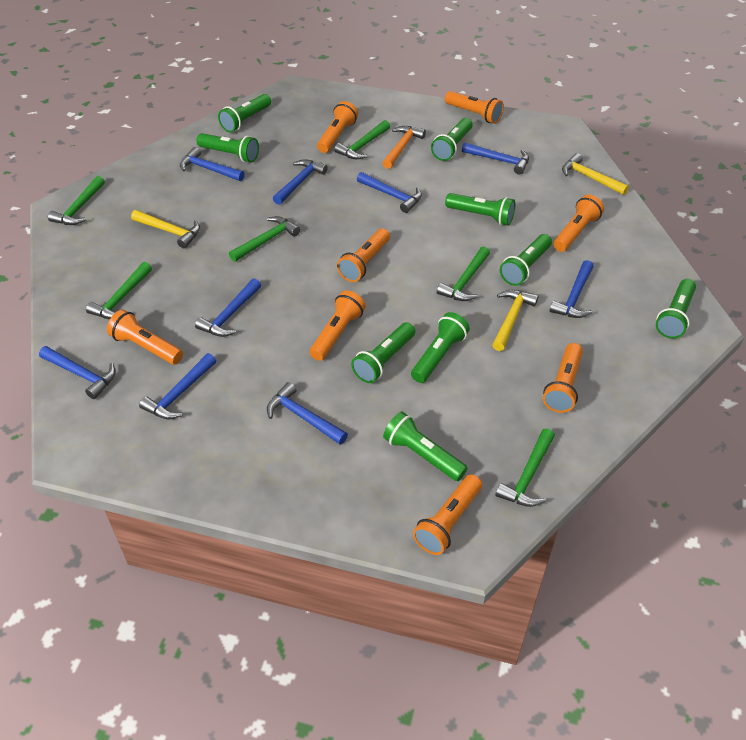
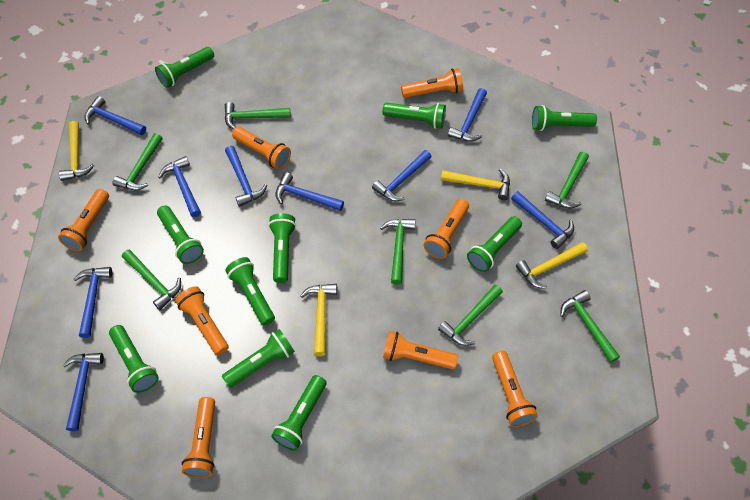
green flashlight: 9 -> 10
green hammer: 6 -> 7
orange hammer: 1 -> 0
yellow hammer: 3 -> 4

